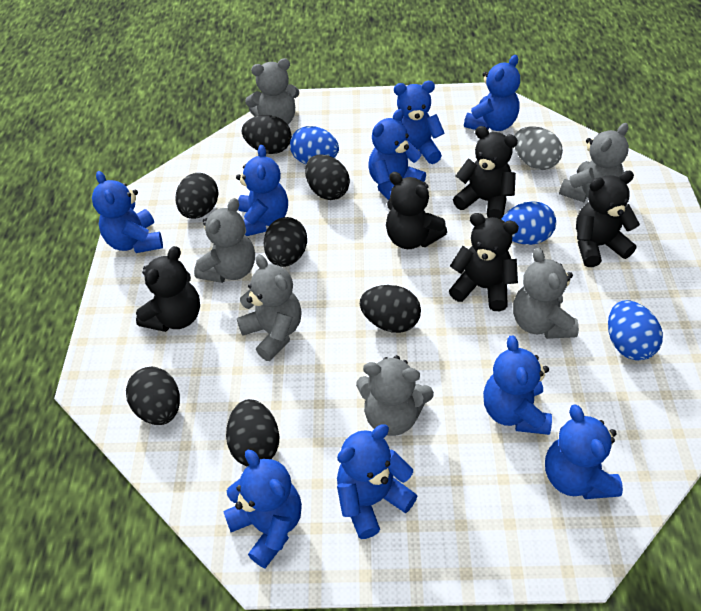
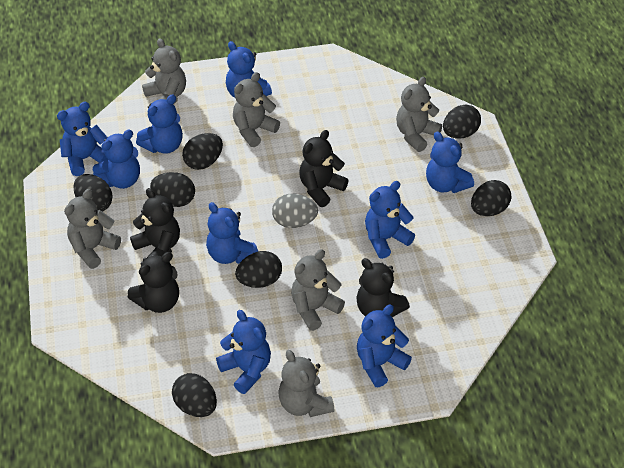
black teddy bear: 5 -> 4
blue egg: 3 -> 0

